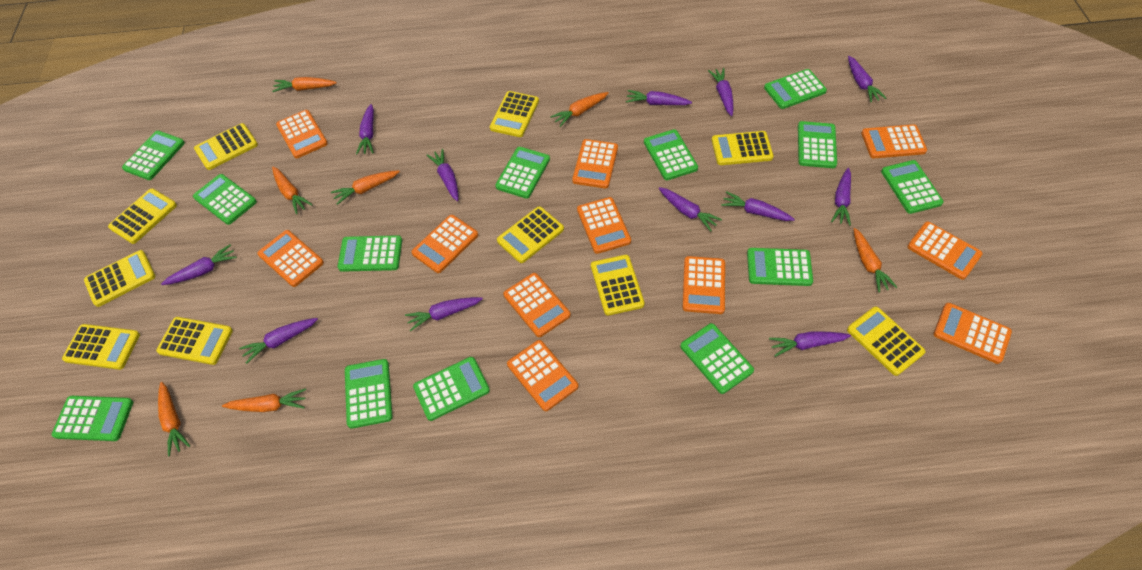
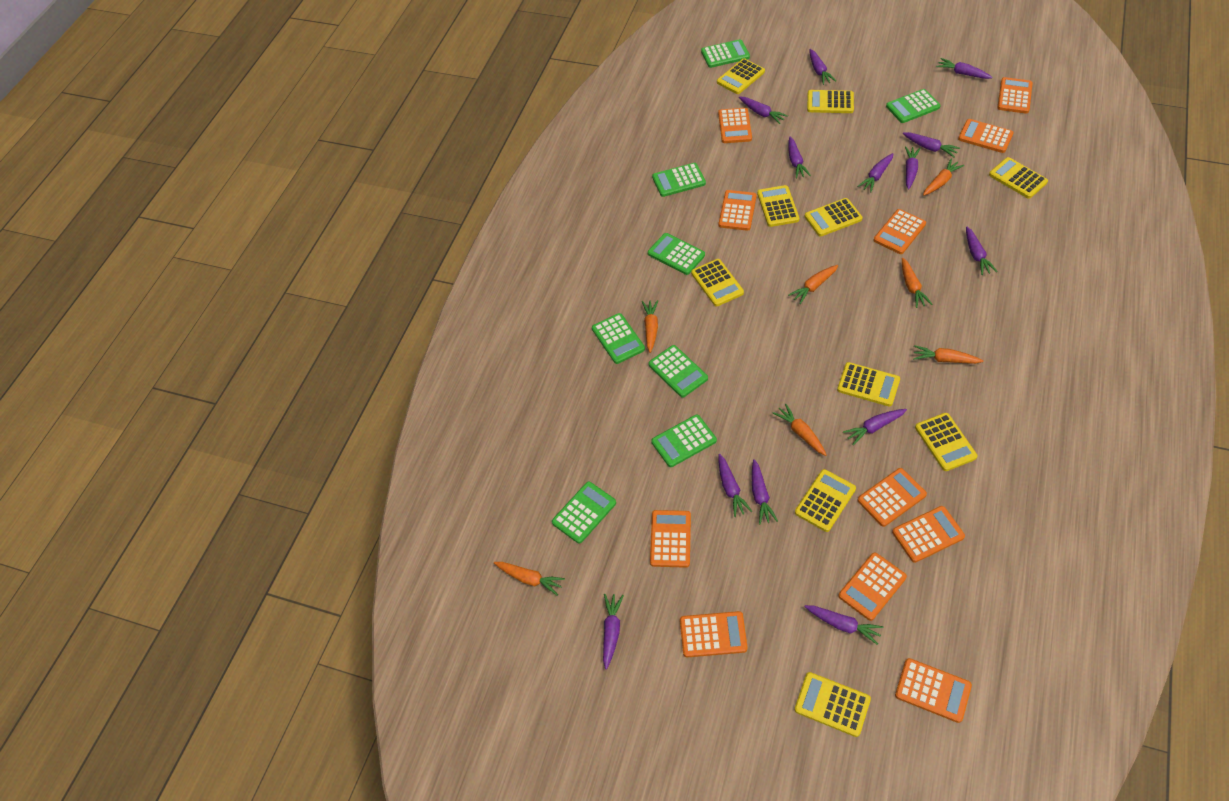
green calculator: 13 -> 8
purple carrot: 12 -> 13

